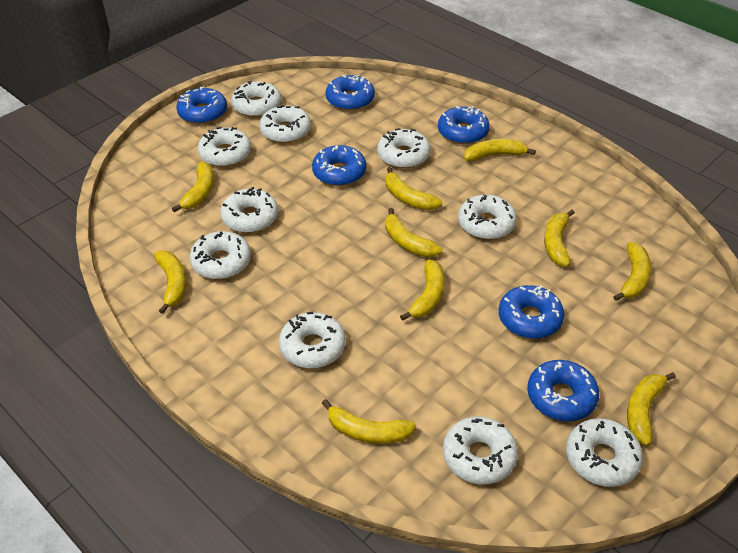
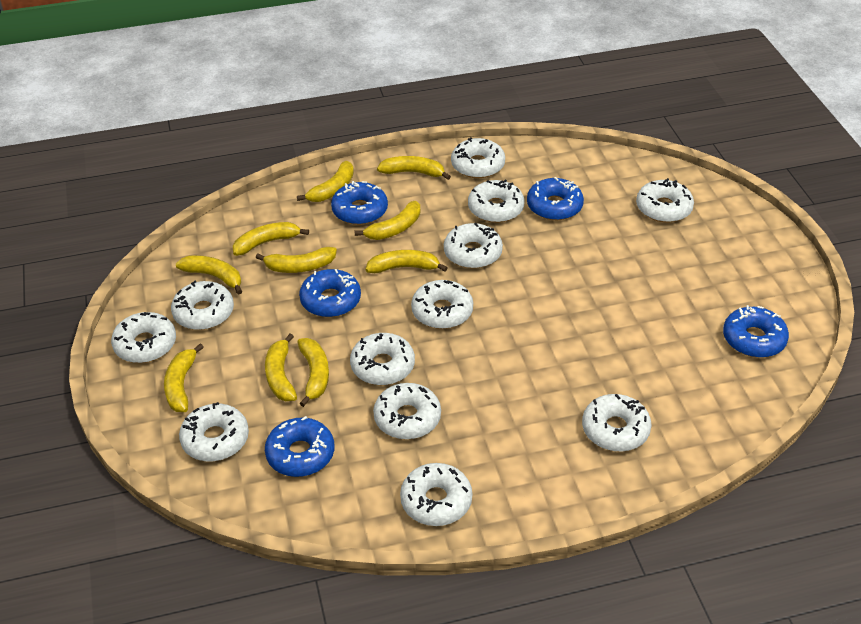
blue donut: 6 -> 5
white donut: 10 -> 12

